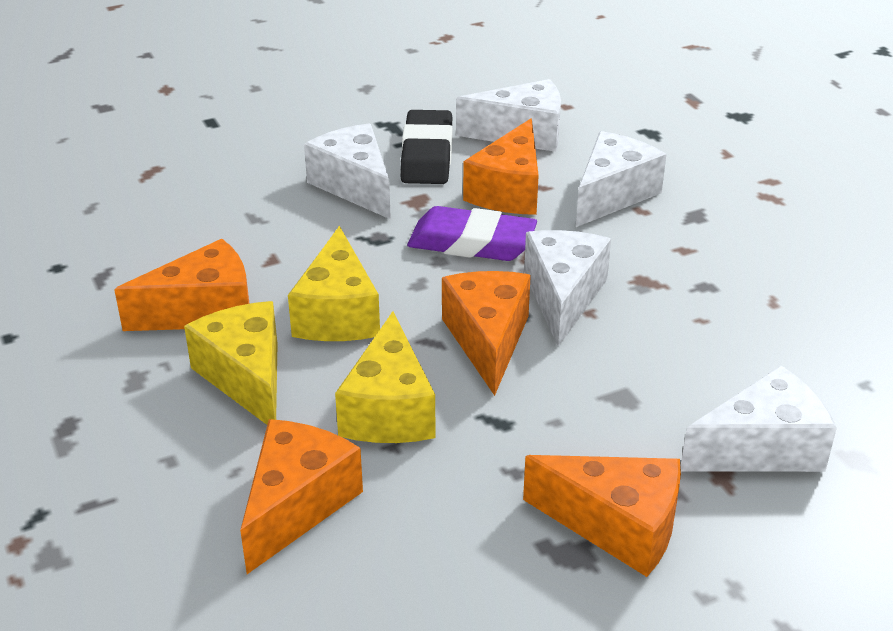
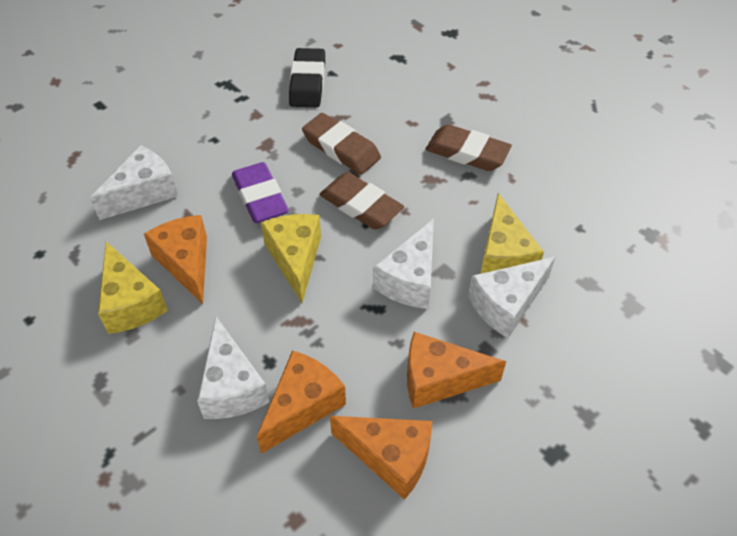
brown eraser: 0 -> 3
orange cheese: 5 -> 4
white cheese: 5 -> 4

